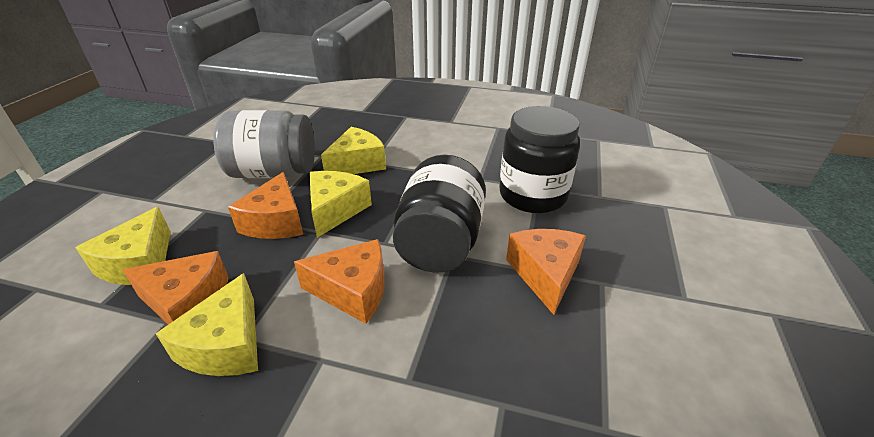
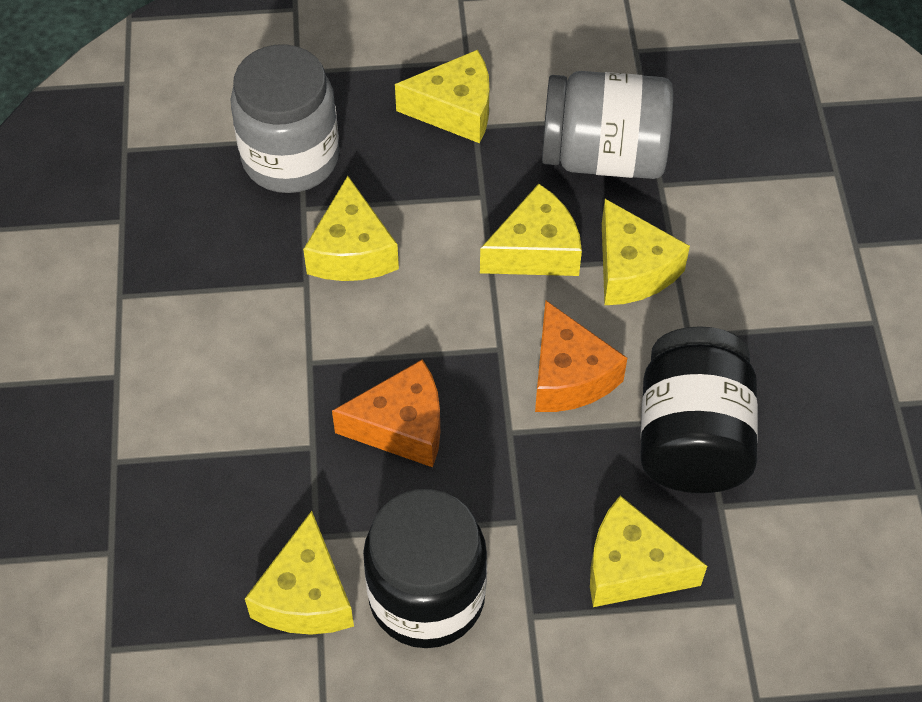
grey jar: 1 -> 2
orange cheese: 4 -> 2
yellow cheese: 4 -> 6

